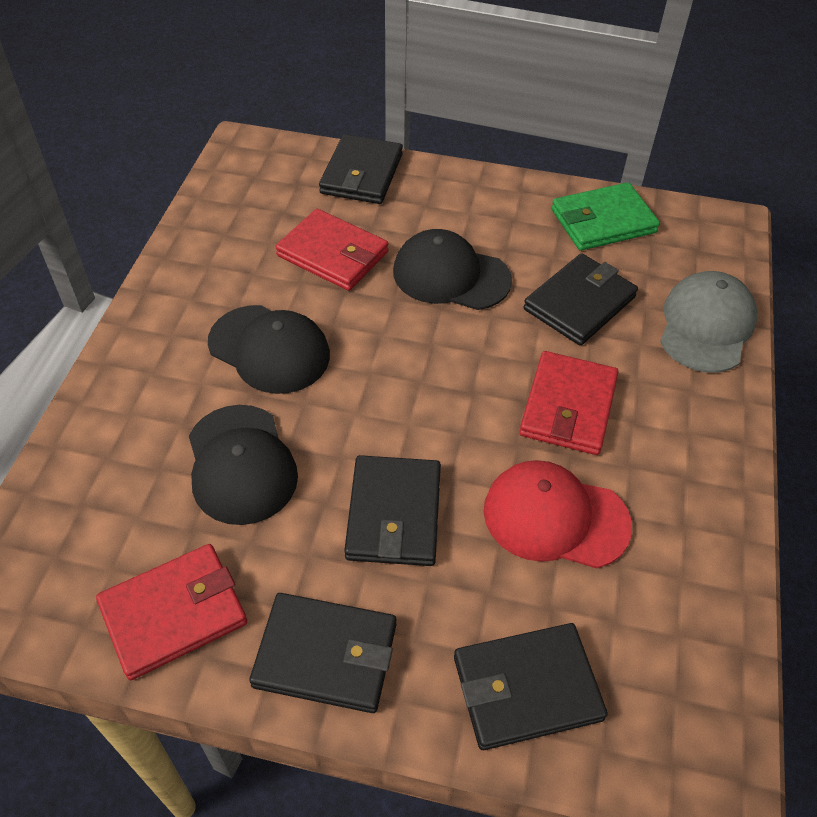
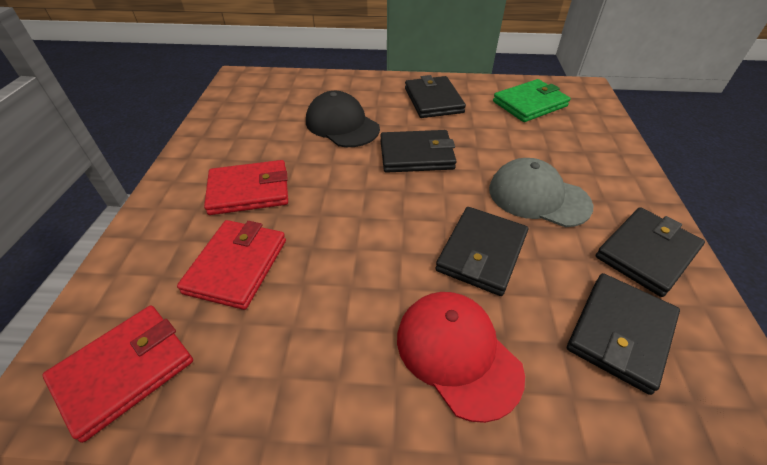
black cap: 3 -> 1

